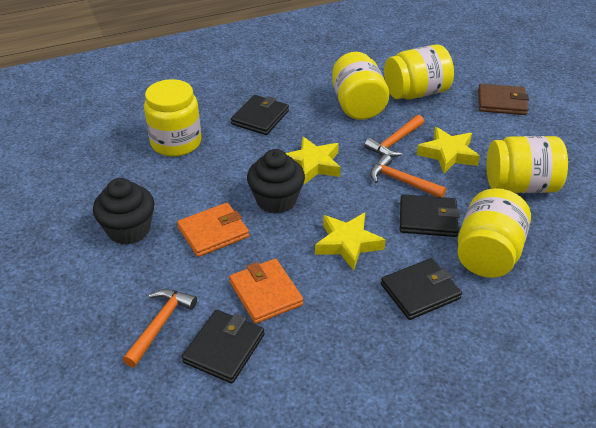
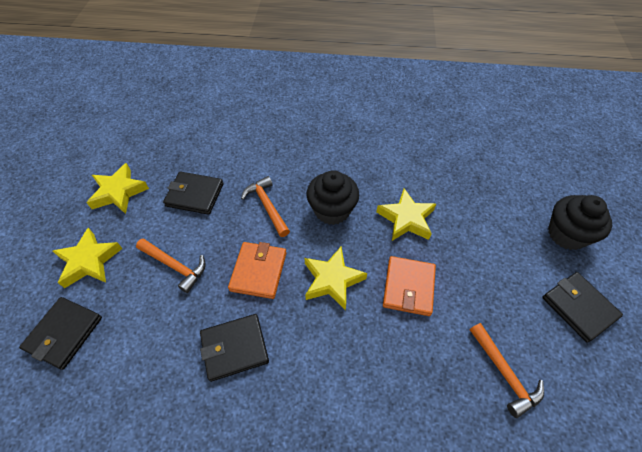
brown wallet: 1 -> 0
yellow jar: 5 -> 0
yellow star: 3 -> 4

